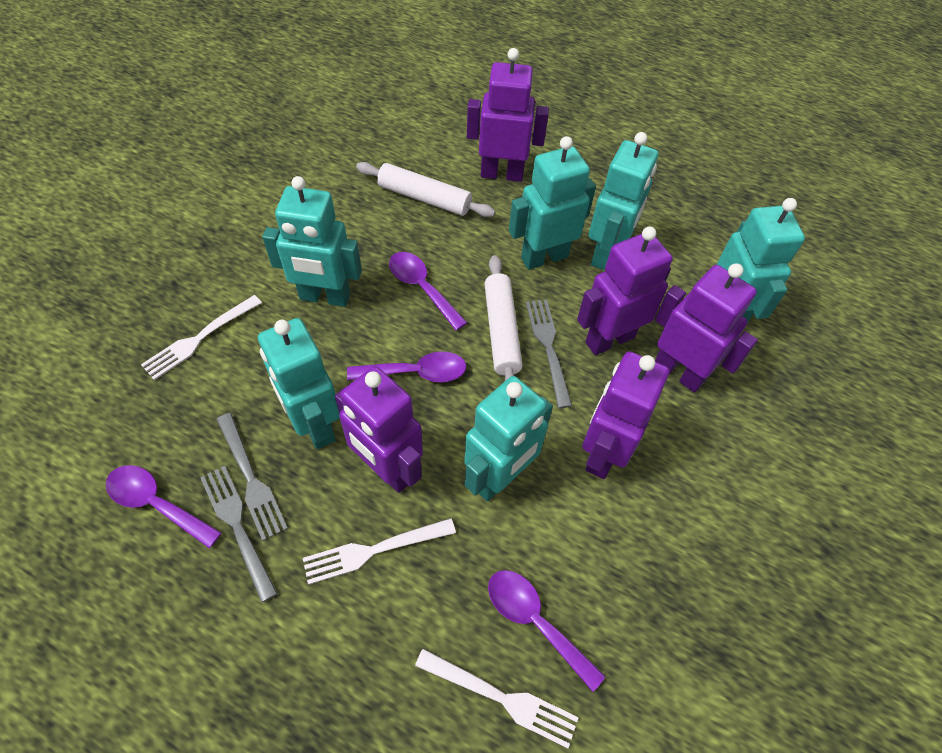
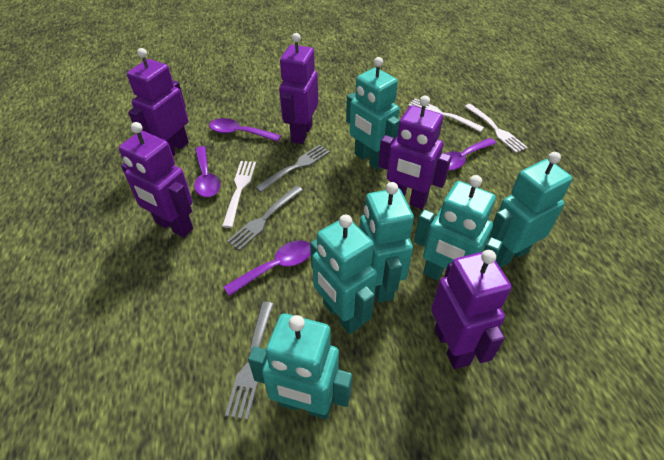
white rolling pin: 2 -> 0

